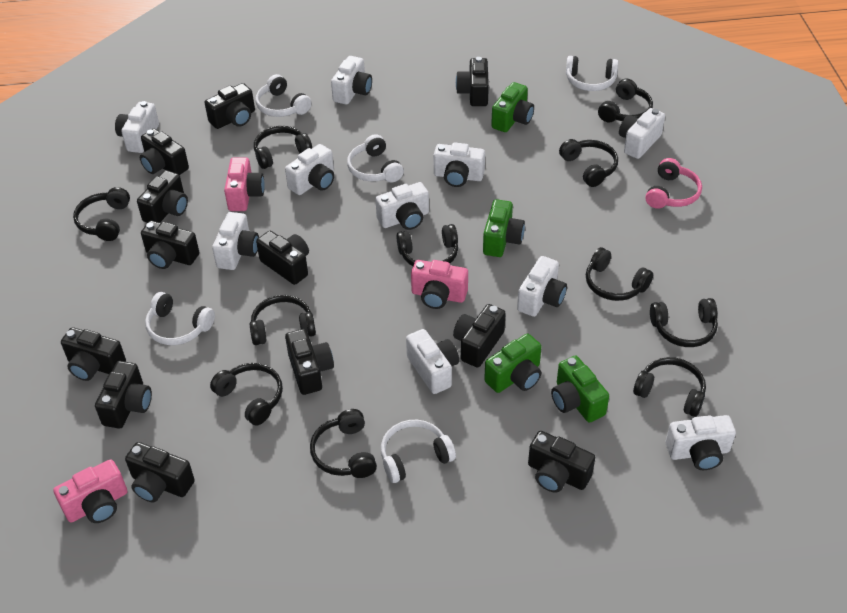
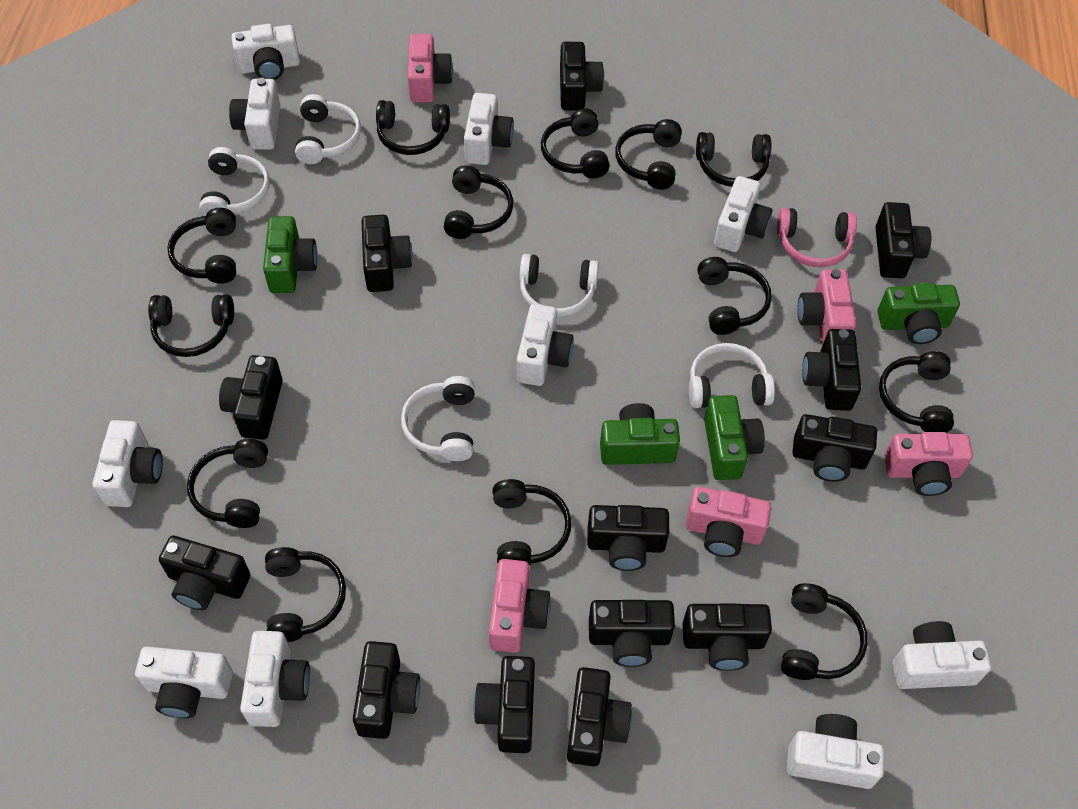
black camera: 12 -> 13
black headphones: 11 -> 13
pink camera: 3 -> 5

